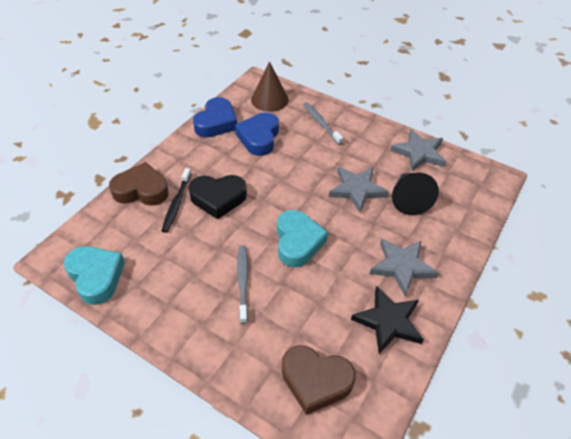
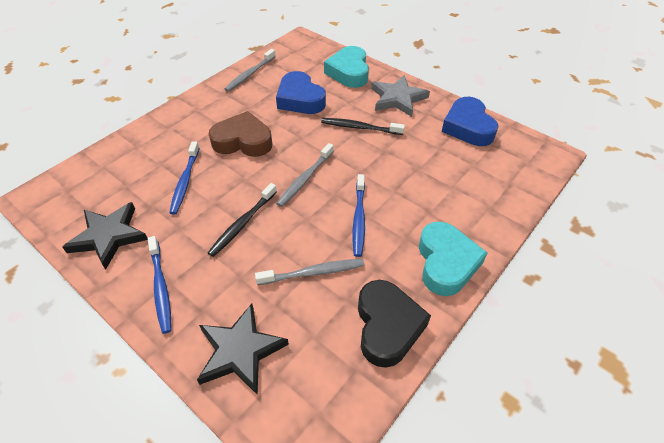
black cone: 1 -> 0
black star: 1 -> 2
black toothbrush: 1 -> 2
blue toothbrush: 0 -> 3
brown cone: 1 -> 0
brown heart: 2 -> 1
grey star: 3 -> 1
grey toothbrush: 2 -> 3

